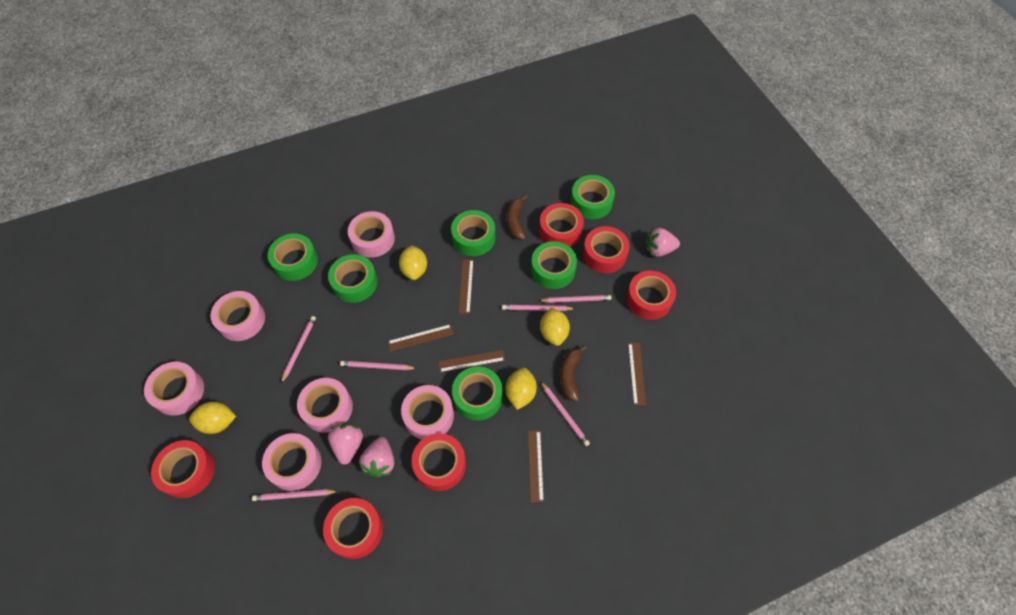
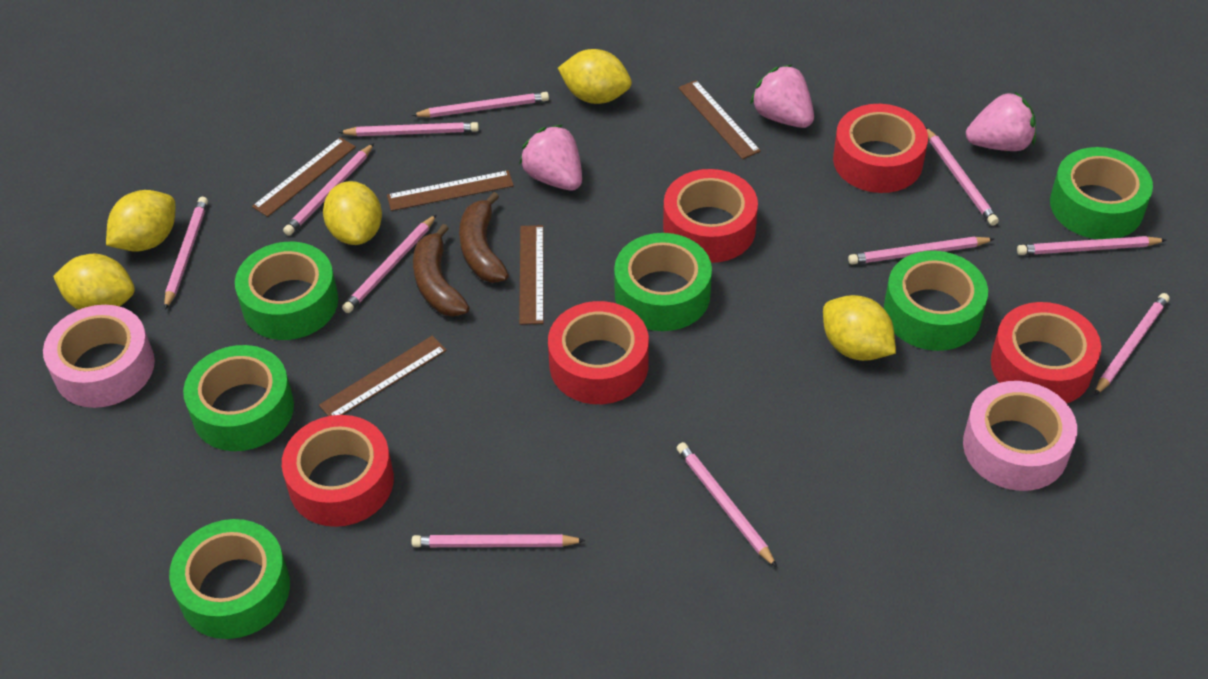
pink pencil: 6 -> 11
pink tape: 6 -> 2
red tape: 6 -> 5
yellow lemon: 4 -> 5

